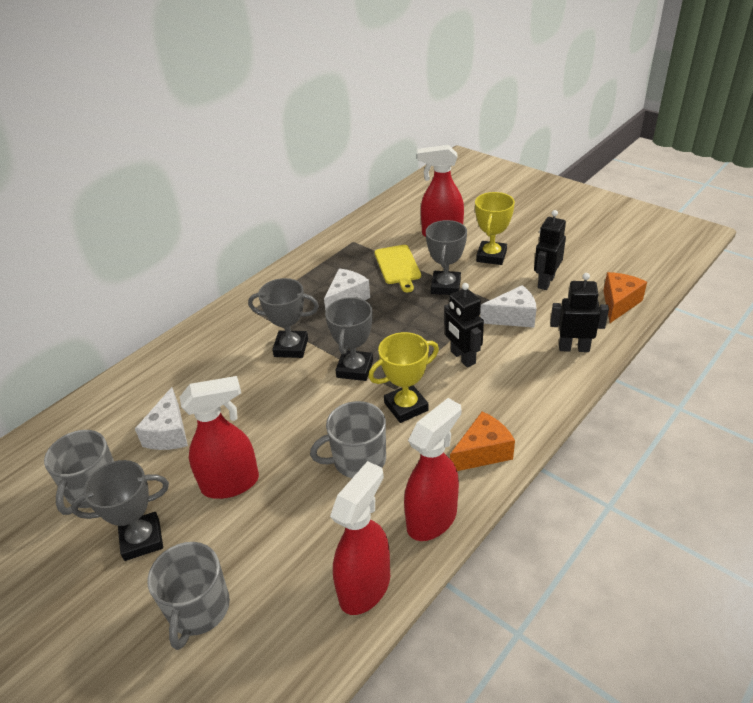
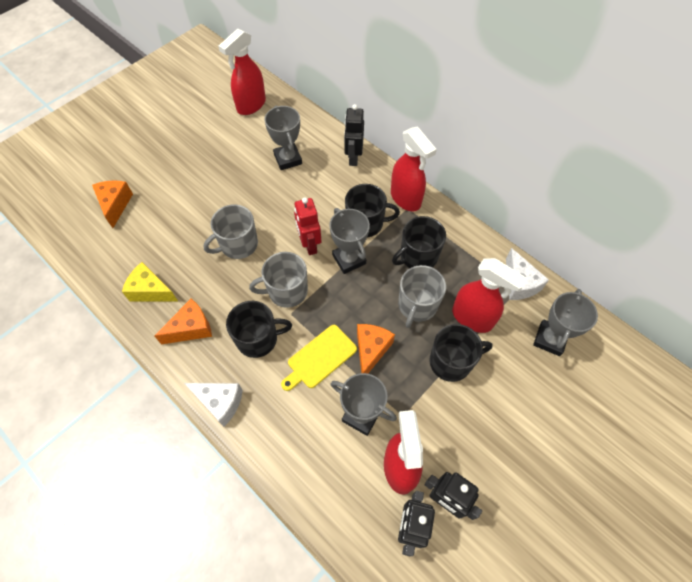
black mug: 0 -> 4
orange cheese: 2 -> 3
red robot: 0 -> 1
white cheese: 3 -> 2
yellow cheese: 0 -> 1
yellow trophy: 2 -> 0

